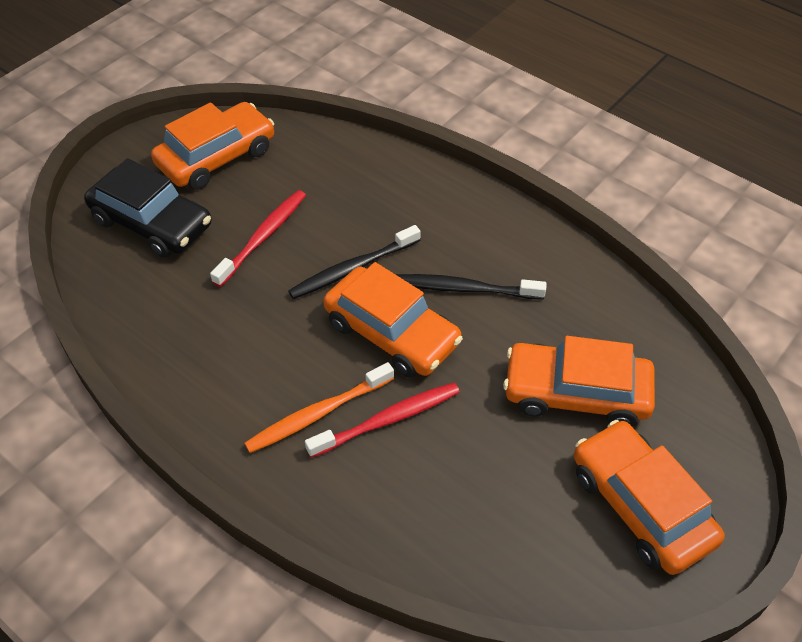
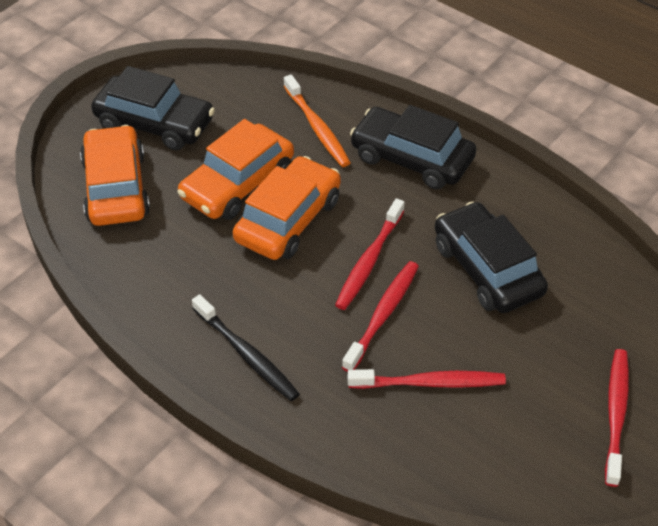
black car: 1 -> 3
black toothbrush: 2 -> 1
orange car: 4 -> 3
red toothbrush: 2 -> 4

